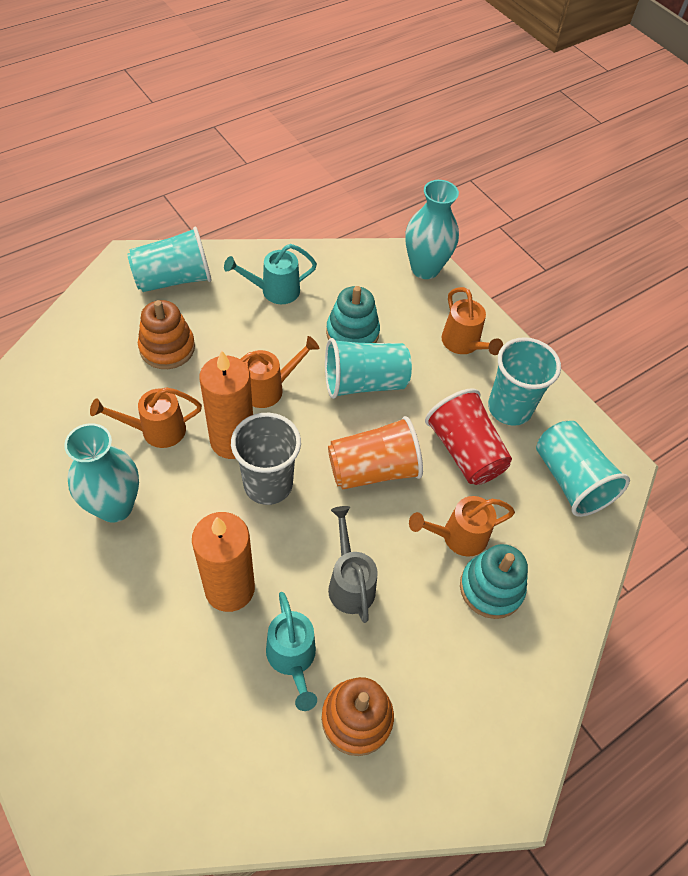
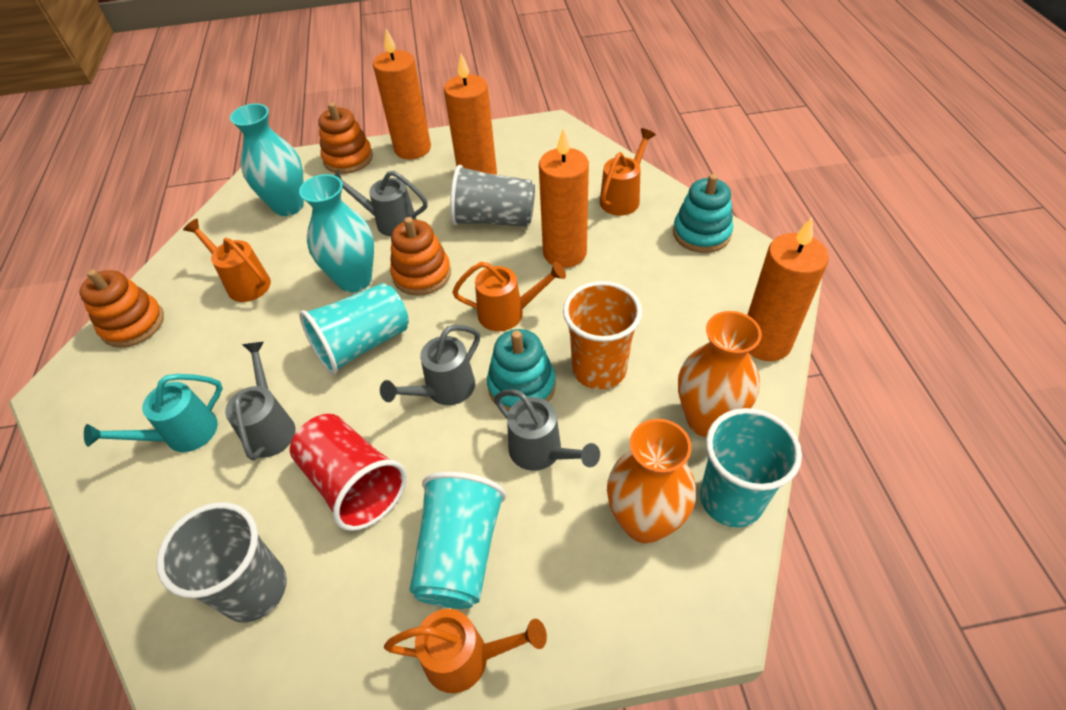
grey cup: 1 -> 2
grey watering can: 1 -> 4
orange candle: 2 -> 4
orange stacking toy: 2 -> 3
orange vase: 0 -> 2
turquoise cup: 4 -> 3
turquoise watering can: 2 -> 1

